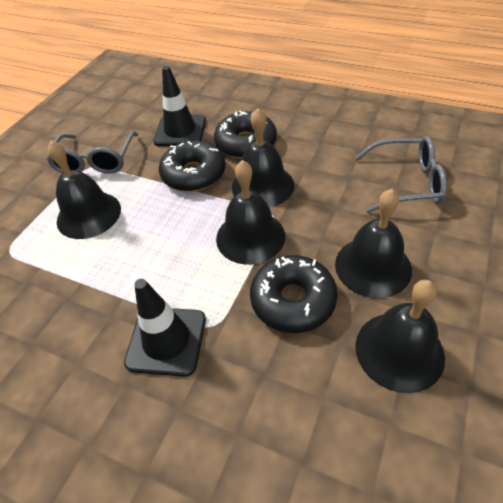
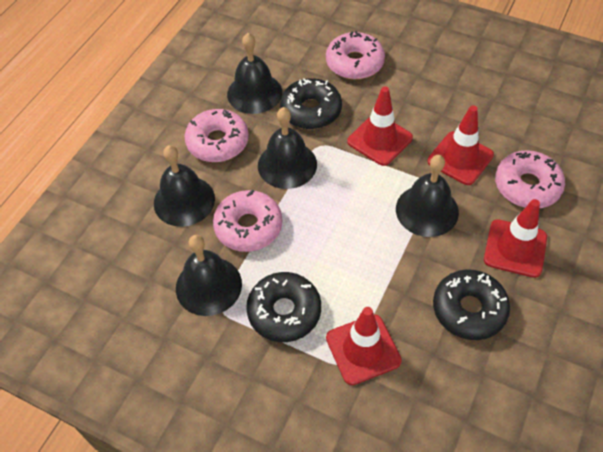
black traffic cone: 2 -> 0
grey glasses: 2 -> 0
pink donut: 0 -> 4
red traffic cone: 0 -> 4

